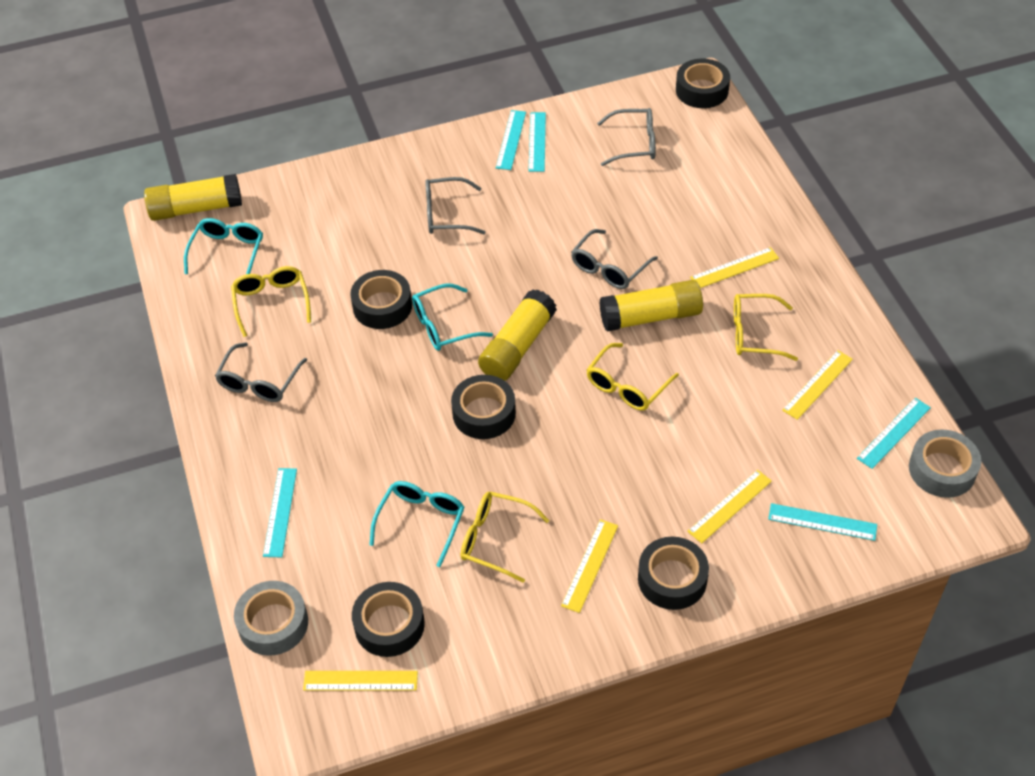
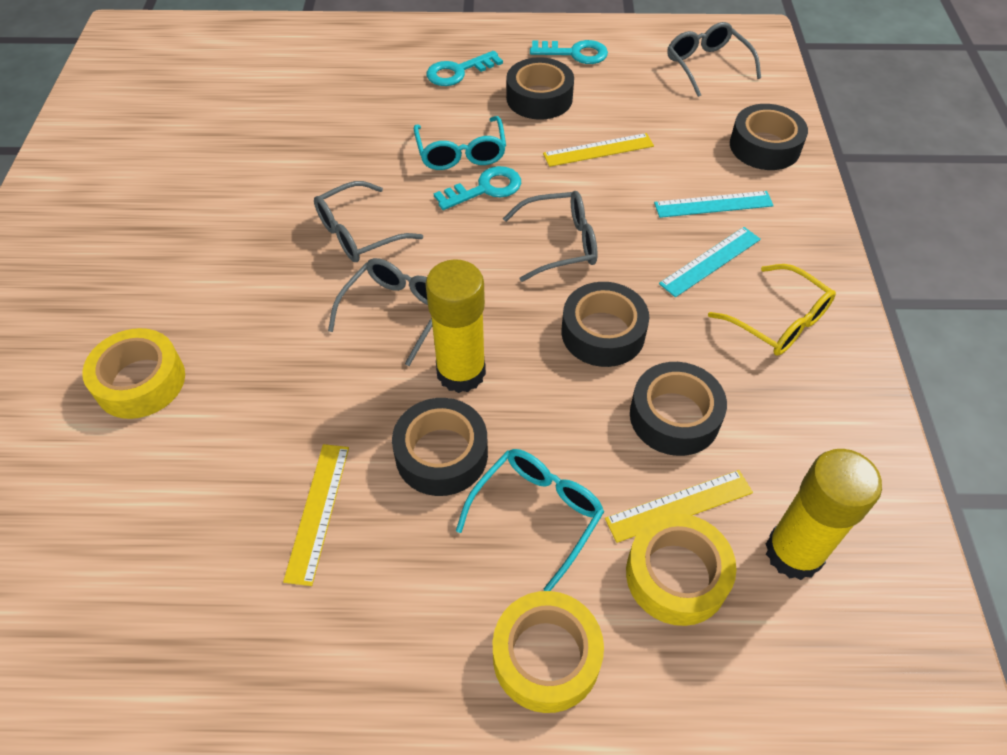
grey tape: 2 -> 0
turquoise glasses: 3 -> 2
turquoise key: 0 -> 3
turquoise ruler: 5 -> 2
yellow glasses: 4 -> 1
yellow glue stick: 3 -> 2
yellow ruler: 5 -> 3
yellow tape: 0 -> 3

